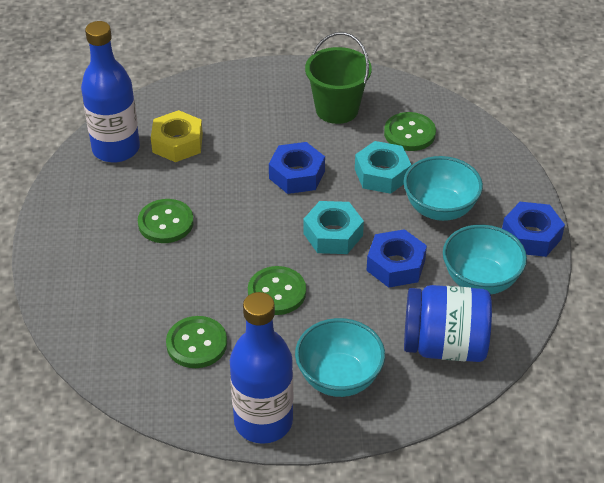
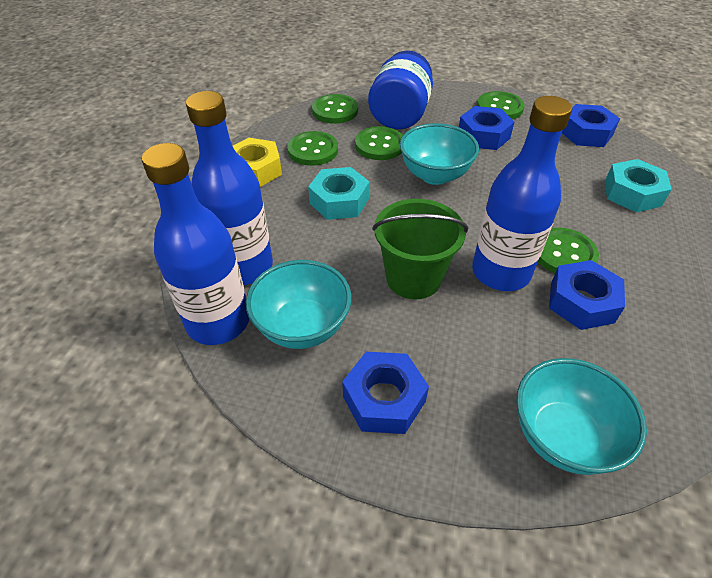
blue bottle: 2 -> 3
blue nut: 3 -> 4
green button: 4 -> 5

